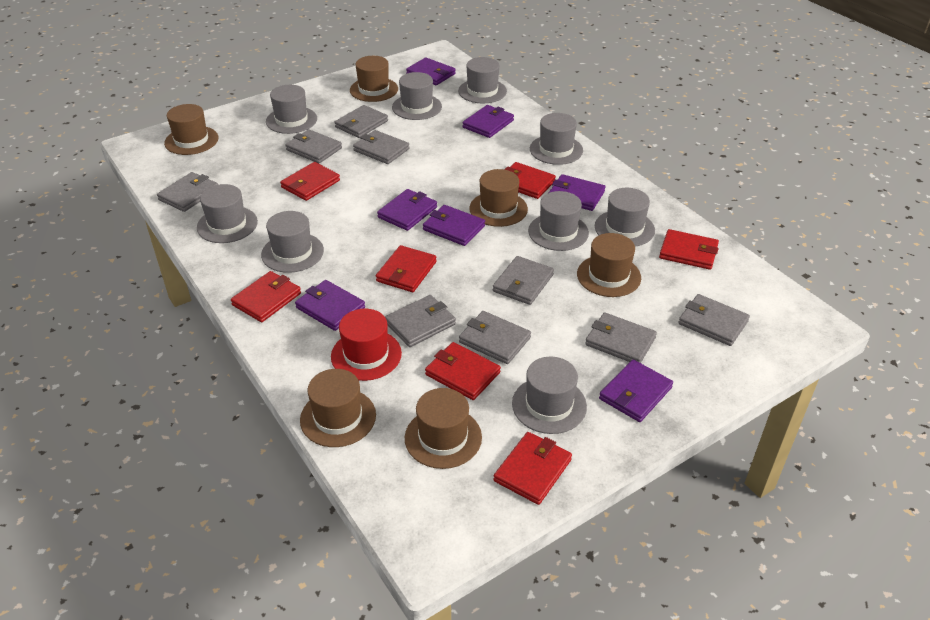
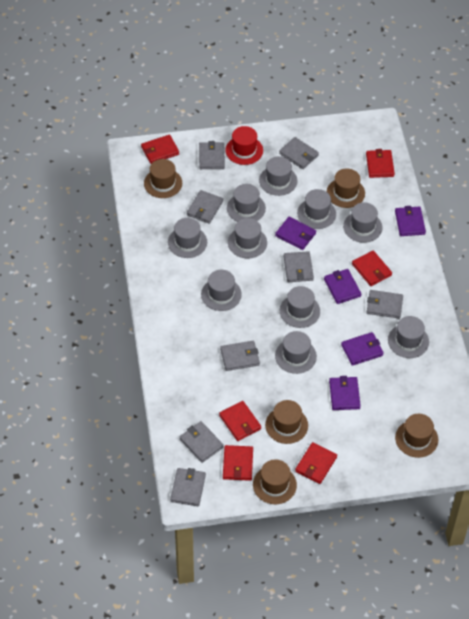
brown hat: 6 -> 5
grey hat: 9 -> 10
grey wallet: 9 -> 8
purple wallet: 7 -> 5
red wallet: 7 -> 6

